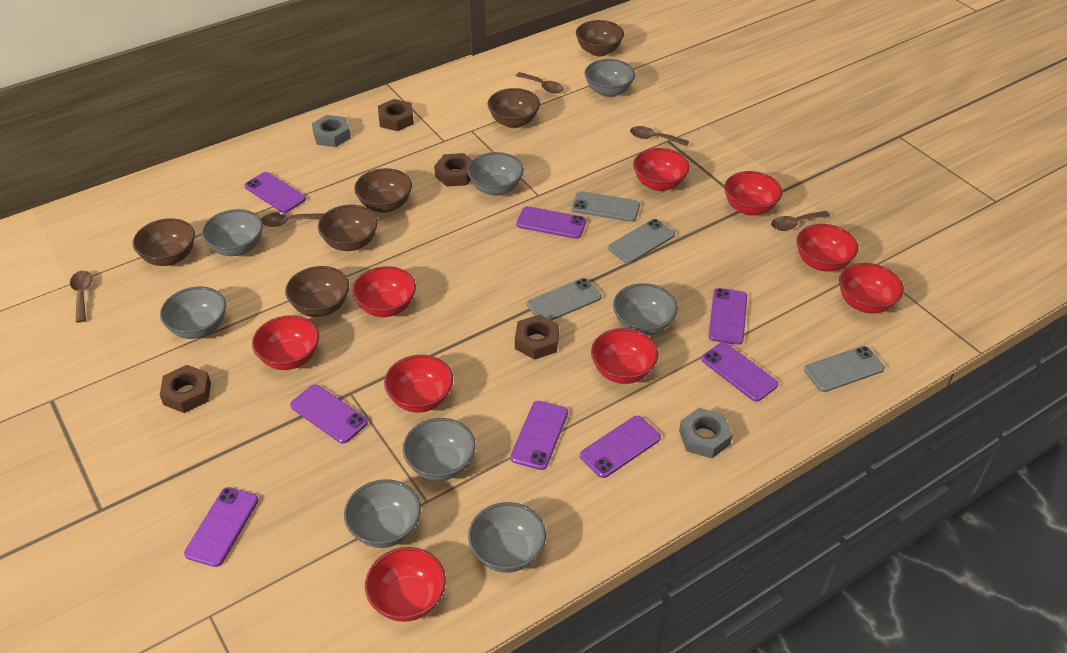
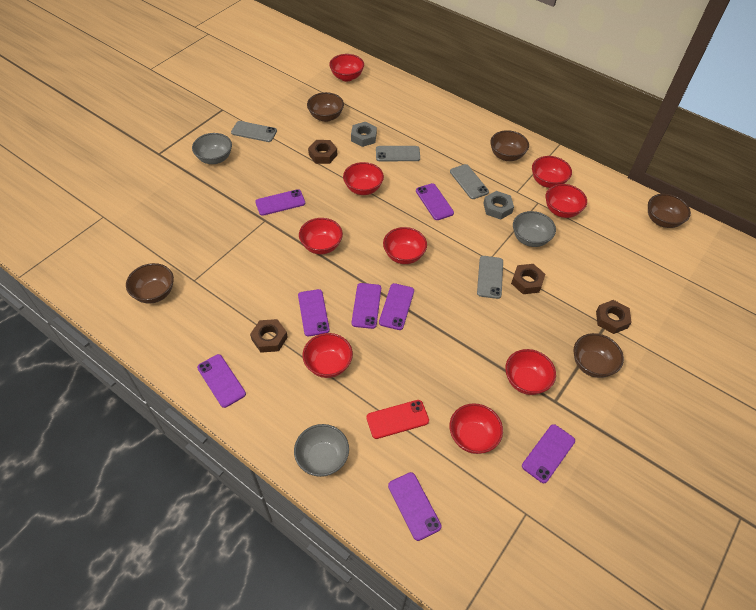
brown bowl: 6 -> 5
brown spoon: 5 -> 0
grey bowl: 8 -> 3
red phone: 0 -> 1

